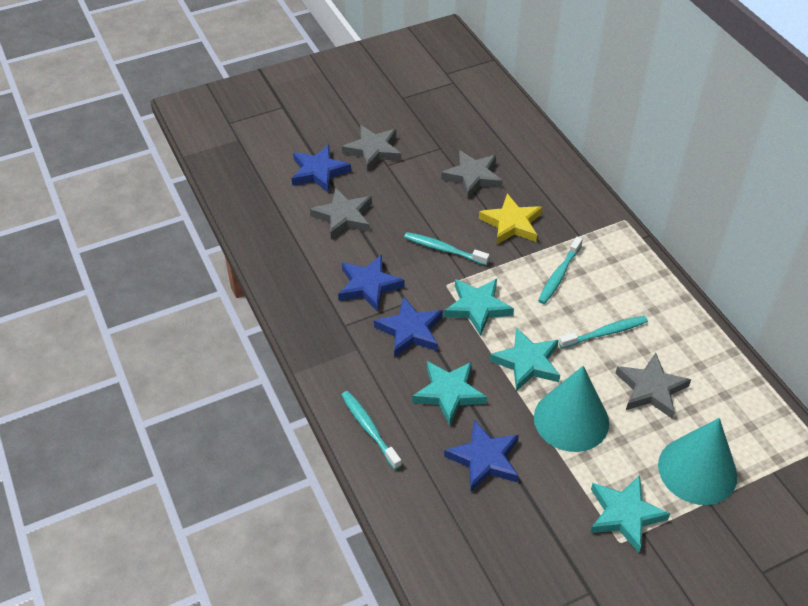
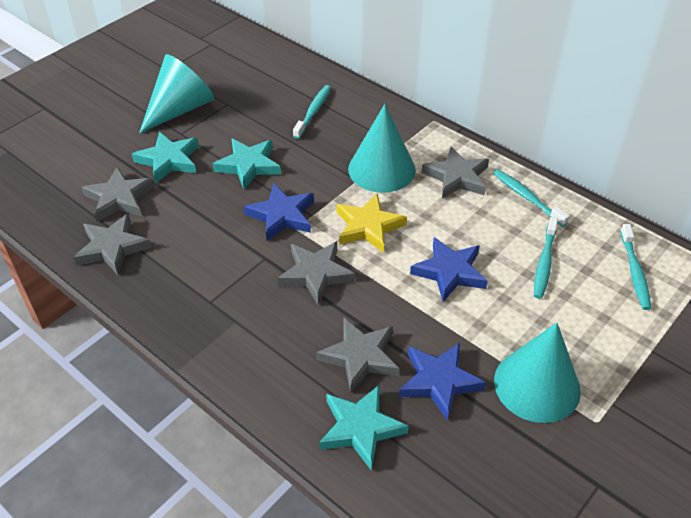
blue star: 4 -> 3
grey star: 4 -> 5
turquoise cone: 2 -> 3
turquoise star: 4 -> 3

